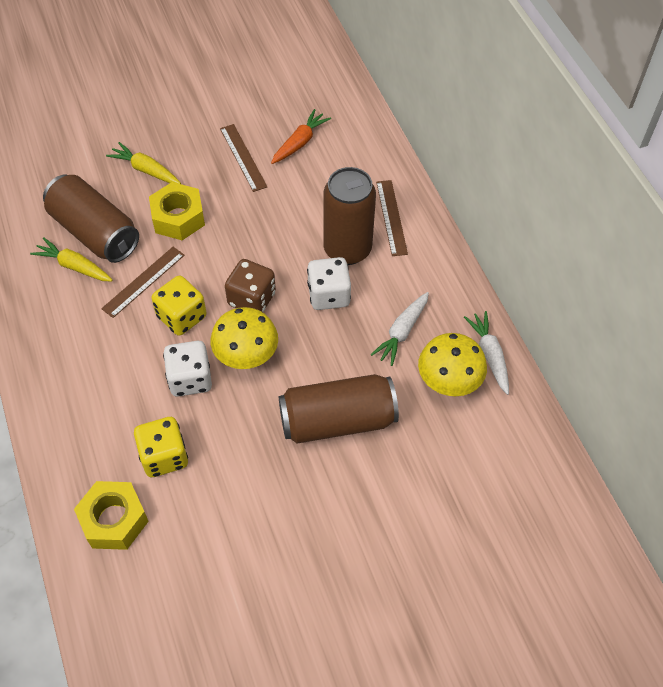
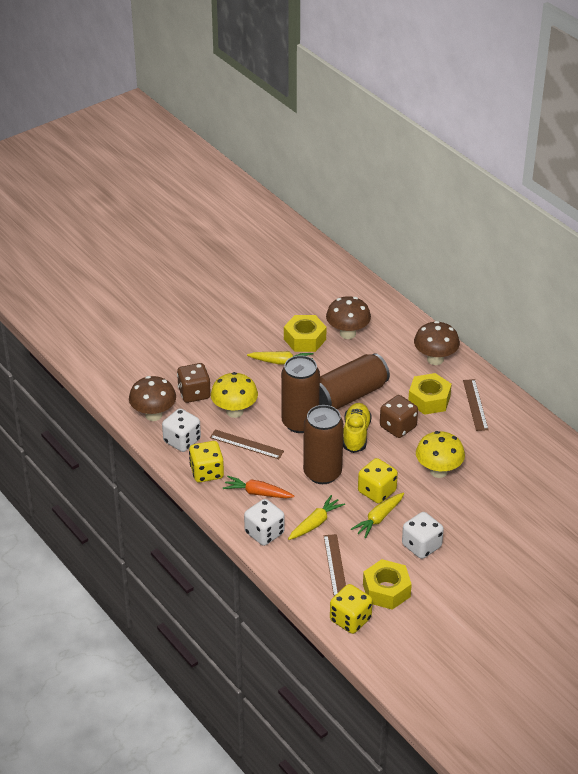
brown dice: 1 -> 2
brown mushroom: 0 -> 3
white carrot: 2 -> 0
white dice: 2 -> 3
yellow carrot: 2 -> 3
yellow dice: 2 -> 3
yellow nut: 2 -> 3
yellow shoe: 0 -> 1

